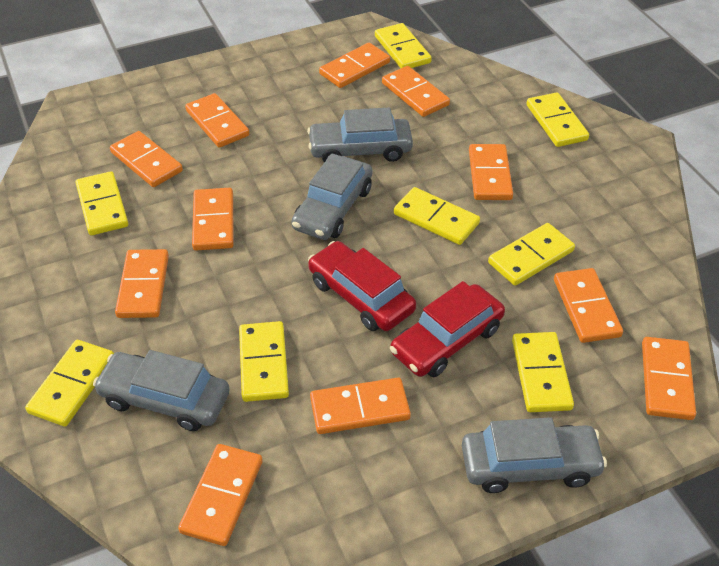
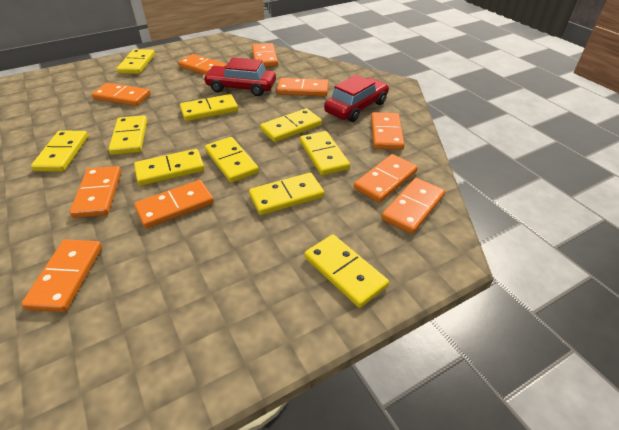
grey car: 4 -> 0
orange domino: 11 -> 10
yellow domino: 8 -> 10

